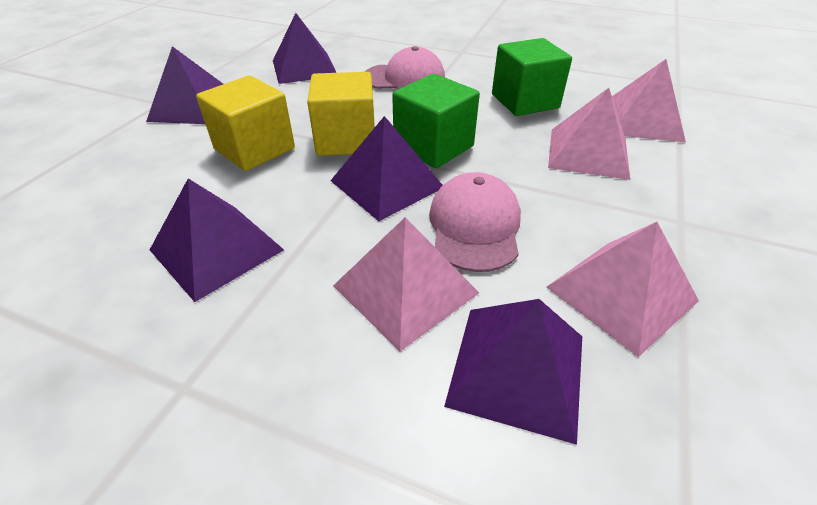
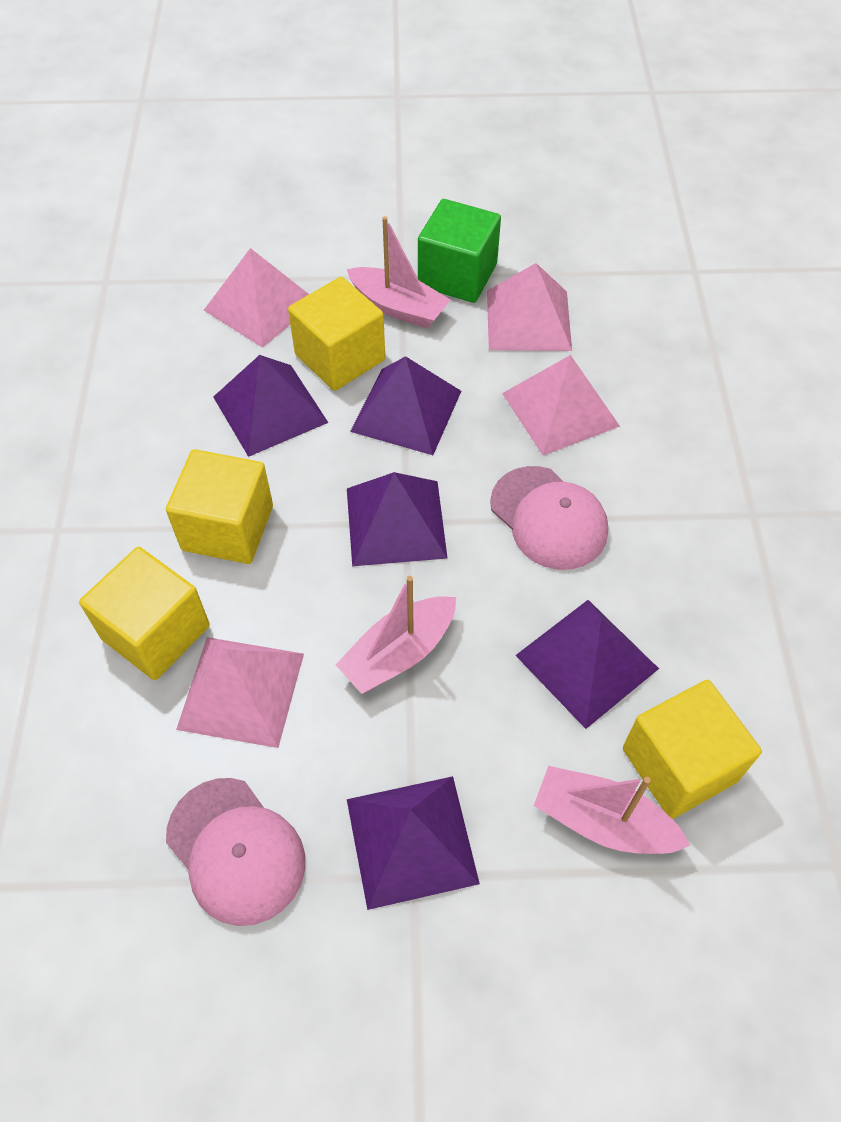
green cube: 2 -> 1
pink boat: 0 -> 3
yellow cube: 2 -> 4

